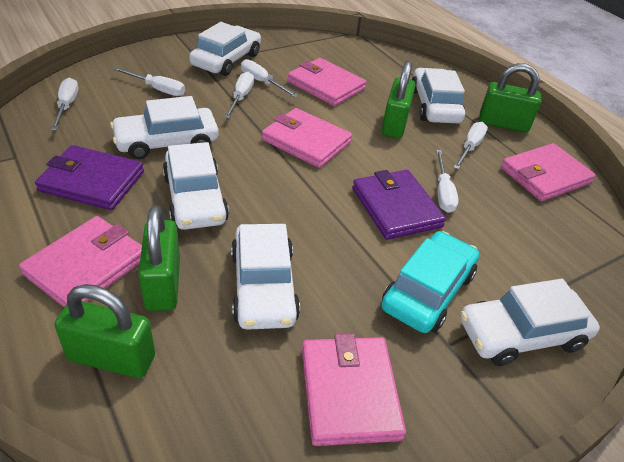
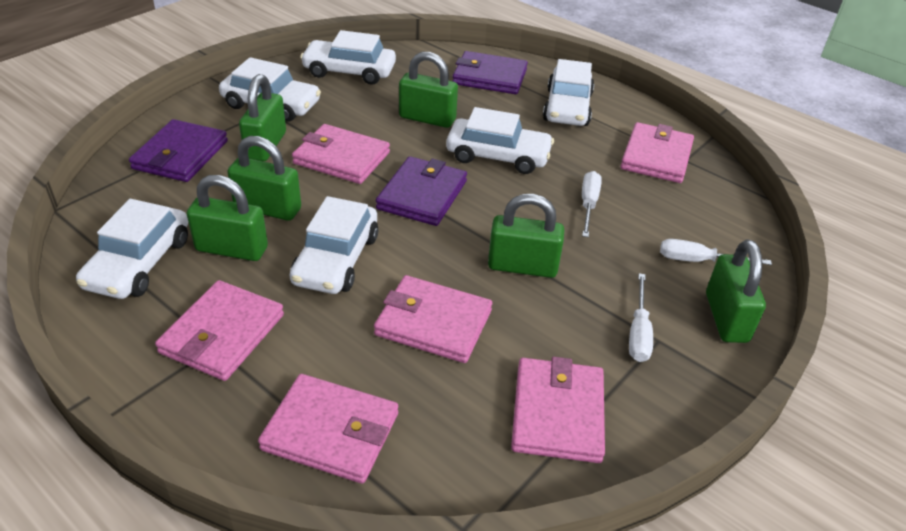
green padlock: 4 -> 6
pink wallet: 5 -> 6
purple wallet: 2 -> 3
turquoise car: 1 -> 0
white screwdriver: 6 -> 3

